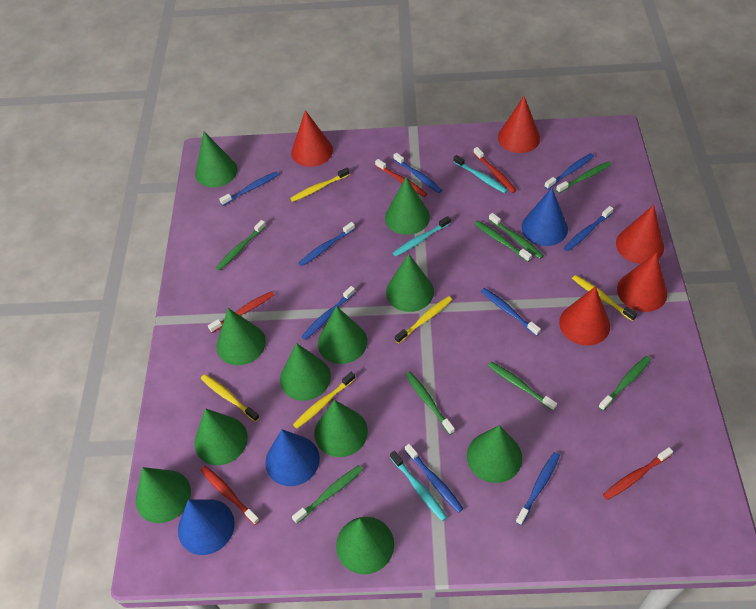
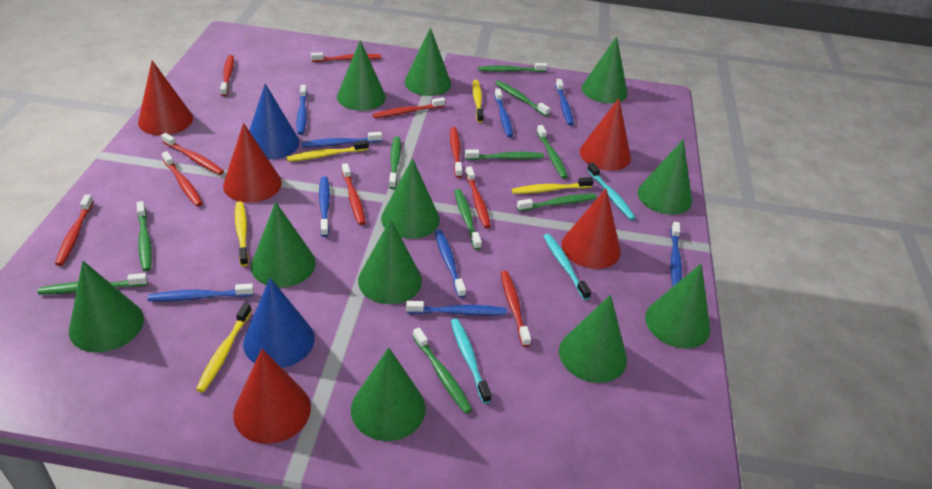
blue cone: 3 -> 2
green toothbrush: 8 -> 10
red toothbrush: 5 -> 10

